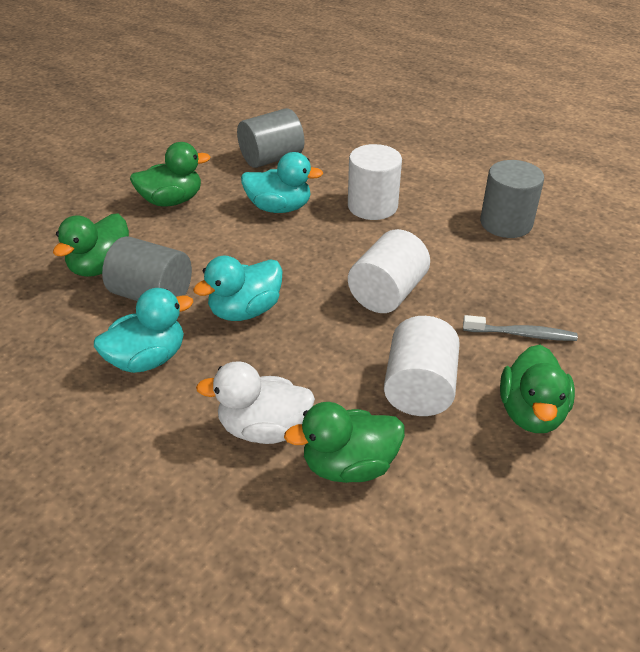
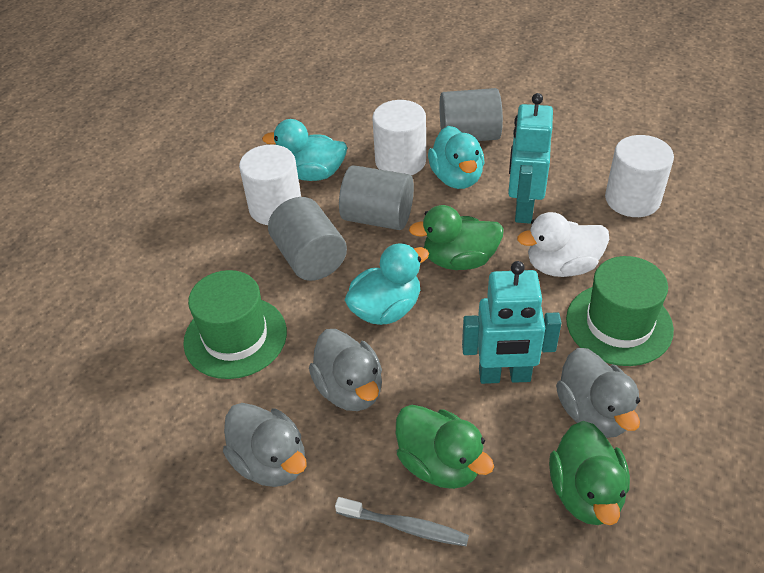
green duck: 4 -> 3
green hat: 0 -> 2
grey duck: 0 -> 3
turquoise robot: 0 -> 2

